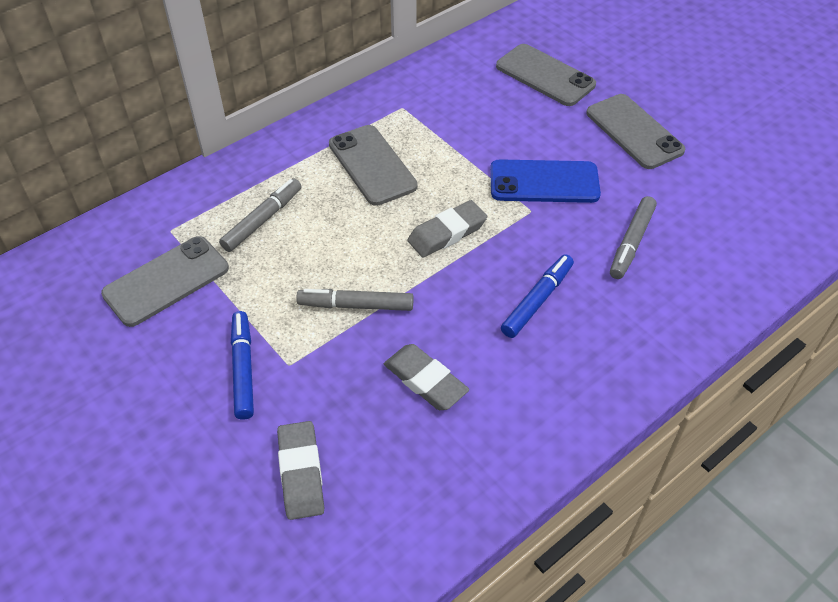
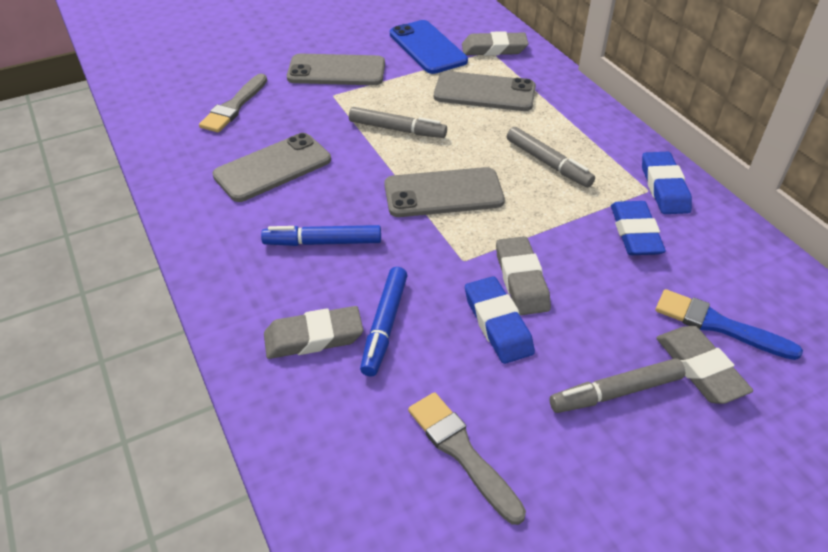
blue brush: 0 -> 1
blue eraser: 0 -> 3
grey brush: 0 -> 2
grey eraser: 3 -> 4

